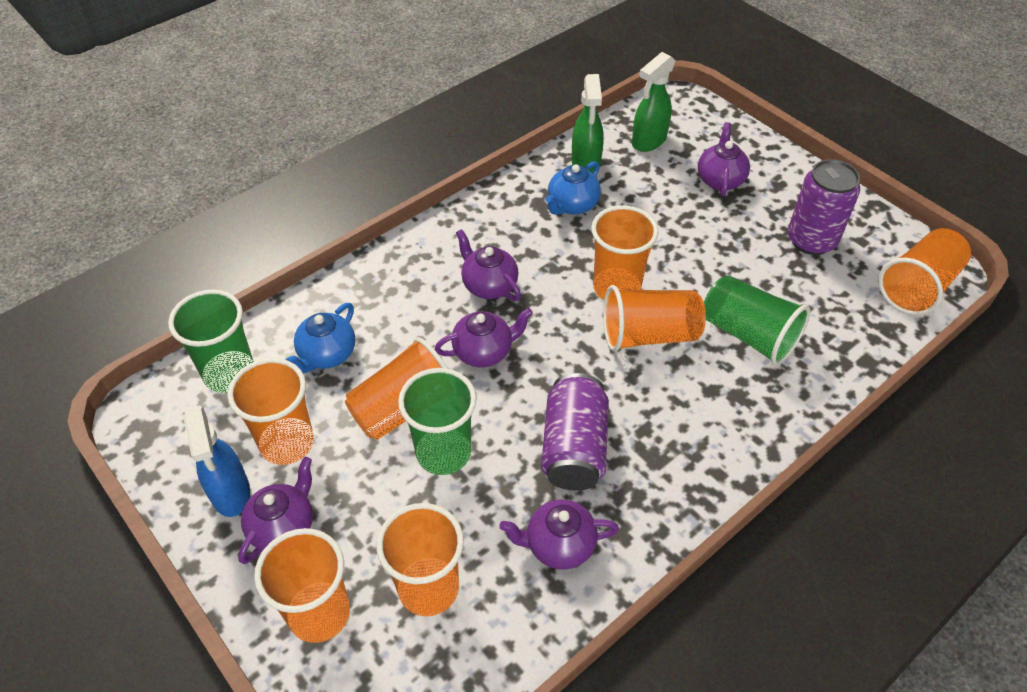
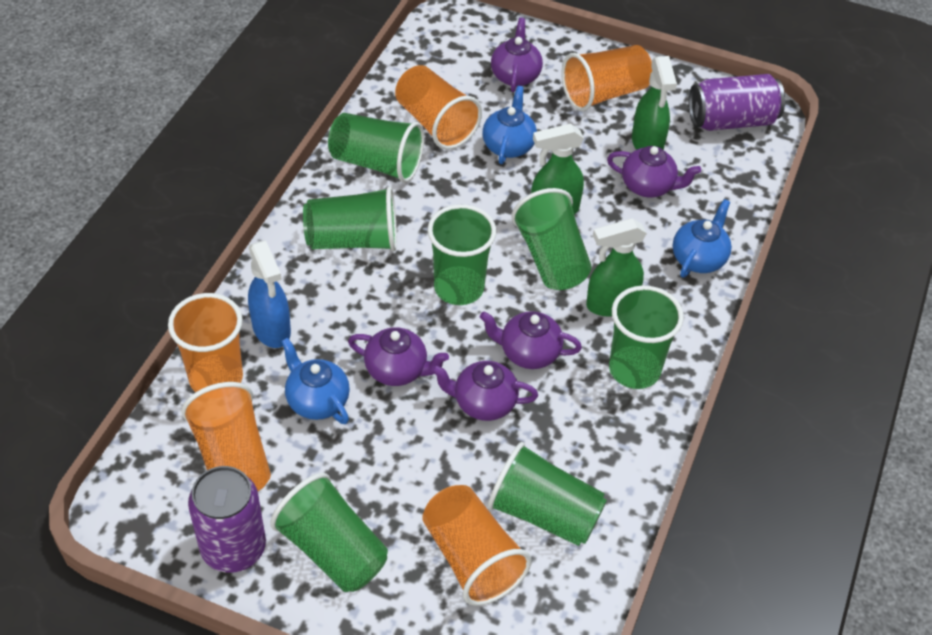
blue teapot: 2 -> 3
green cup: 3 -> 7
green spray bottle: 2 -> 3
orange cup: 7 -> 5

